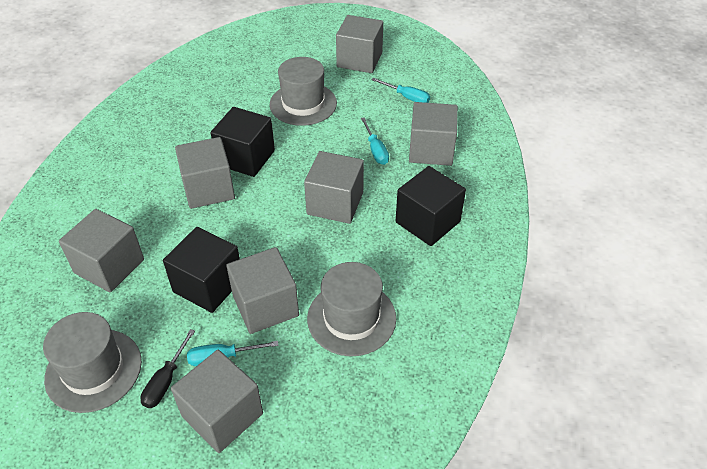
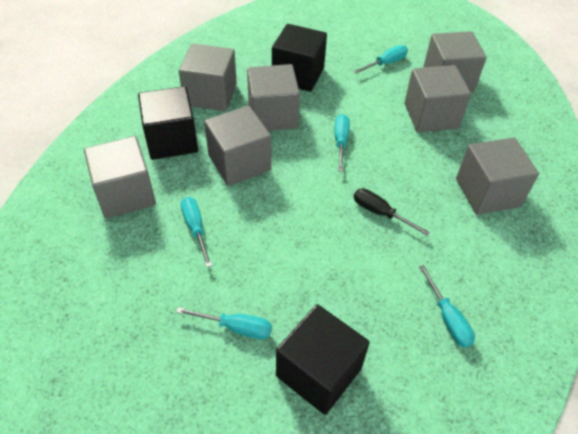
grey hat: 3 -> 0
turquoise screwdriver: 3 -> 5

